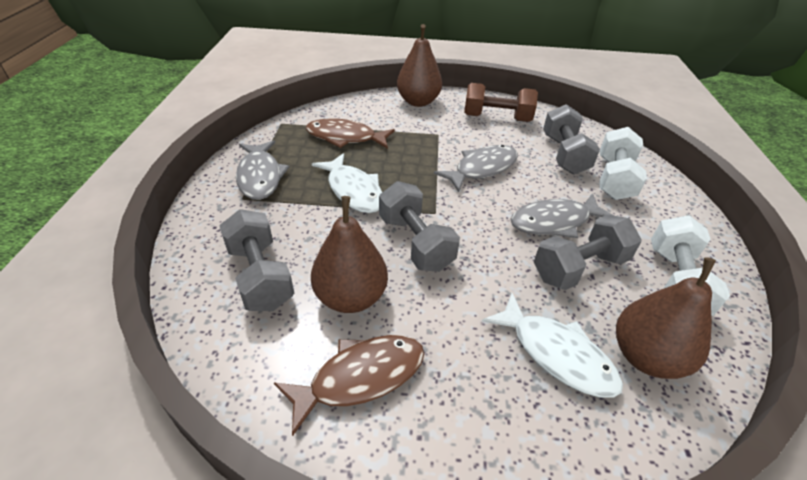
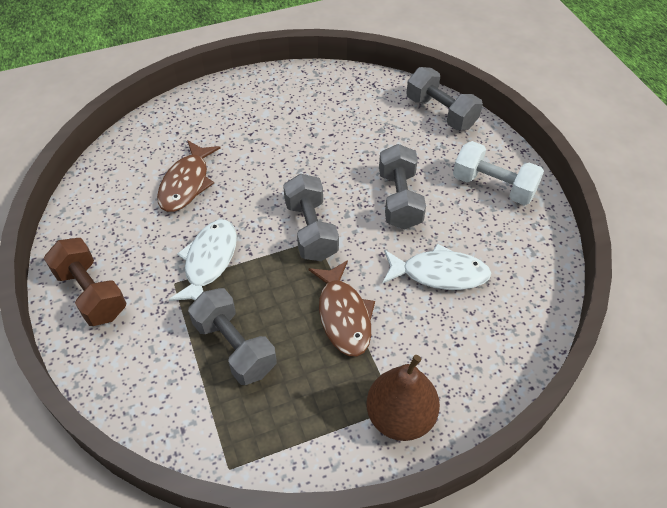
brown pear: 3 -> 1
grey fish: 3 -> 0
white dumbbell: 2 -> 1

